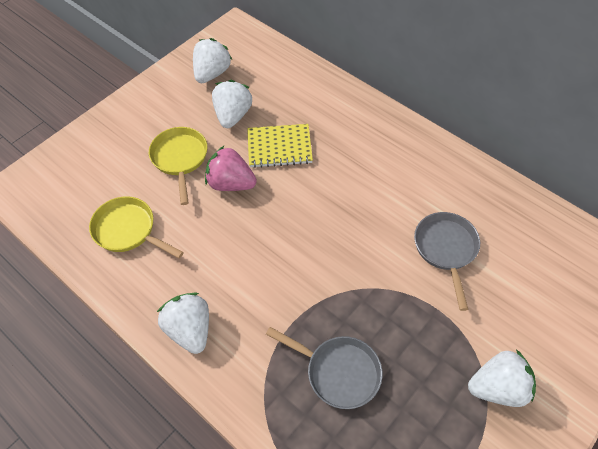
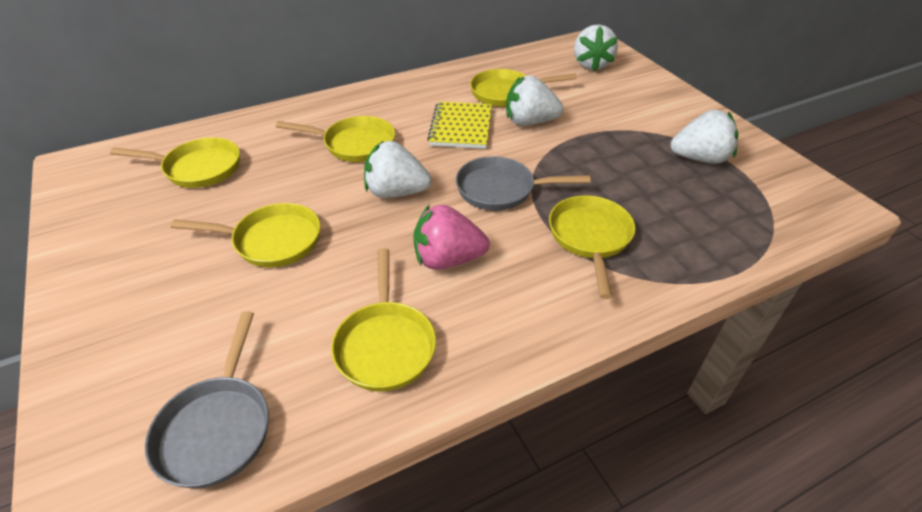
yellow pan: 2 -> 6

